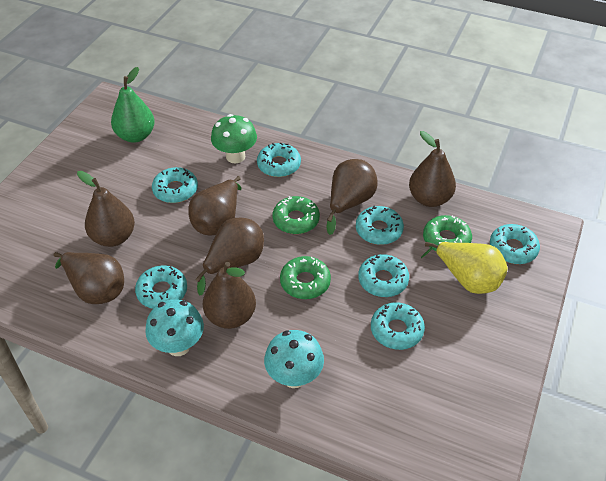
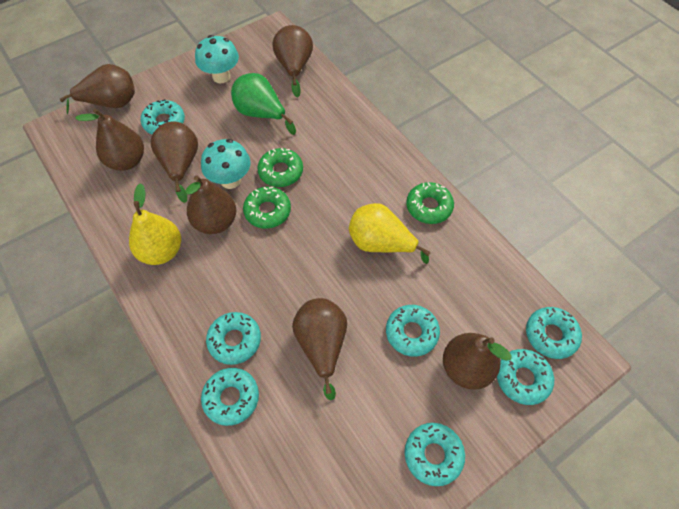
green mushroom: 1 -> 0
yellow pear: 1 -> 2

